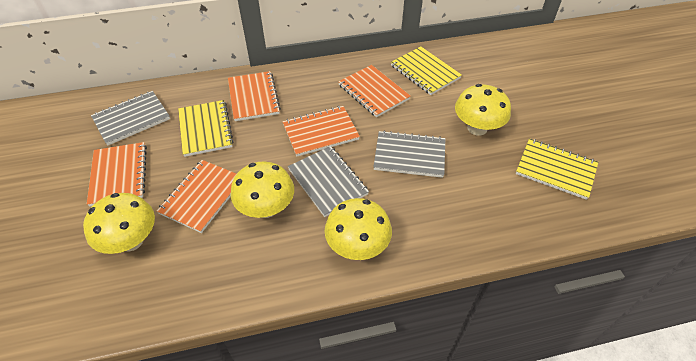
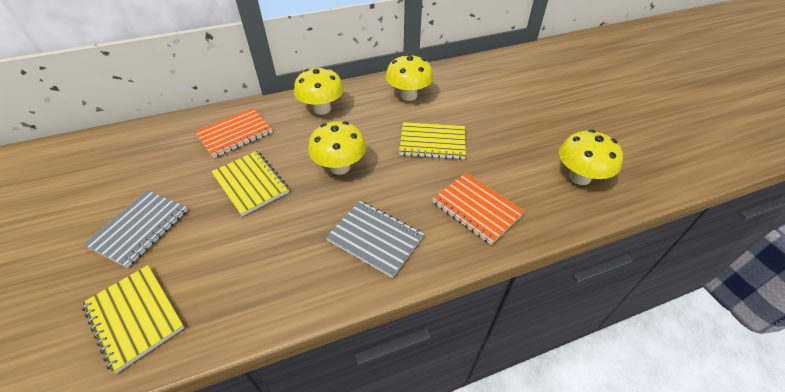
grey notebook: 3 -> 2
orange notebook: 5 -> 2

